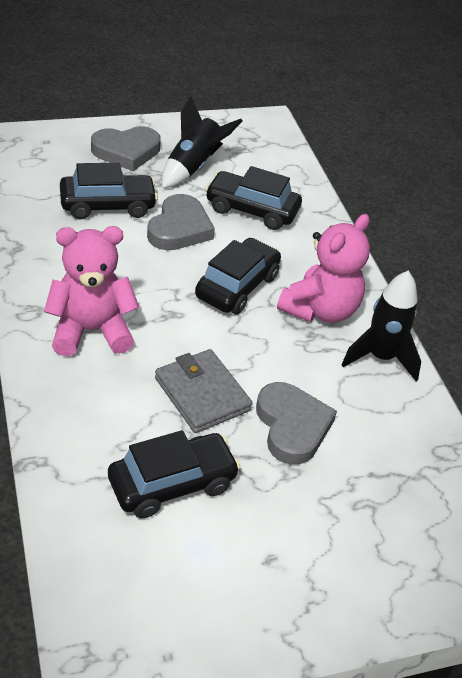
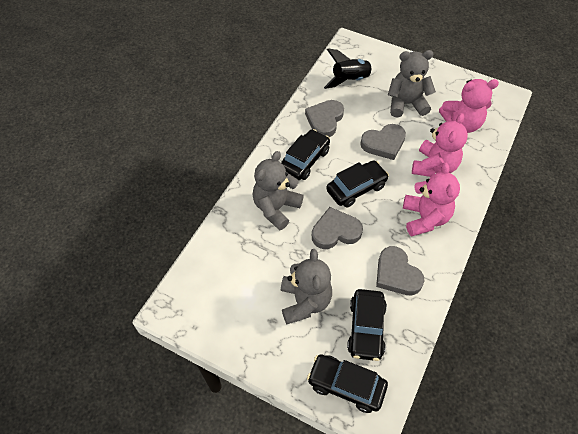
black rocket: 2 -> 1
grey heart: 3 -> 4
grey teddy bear: 0 -> 3
grey wallet: 1 -> 0
pink teddy bear: 2 -> 3

